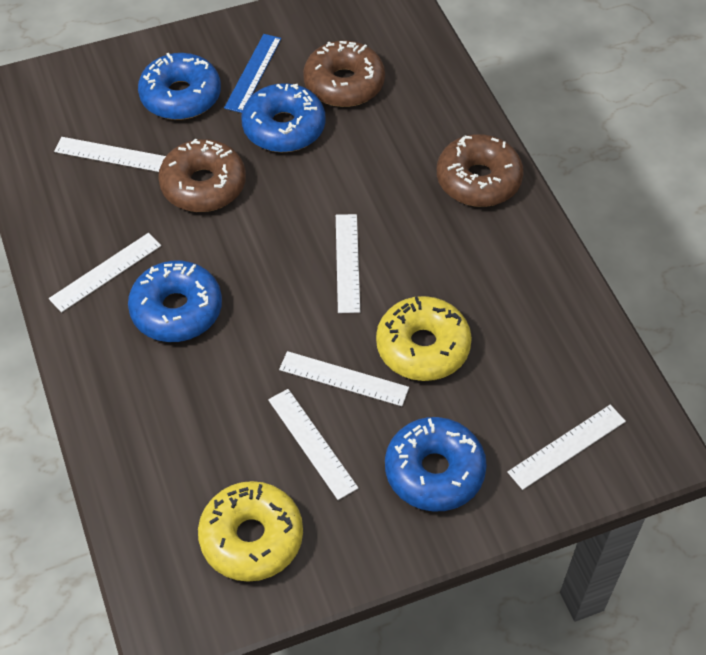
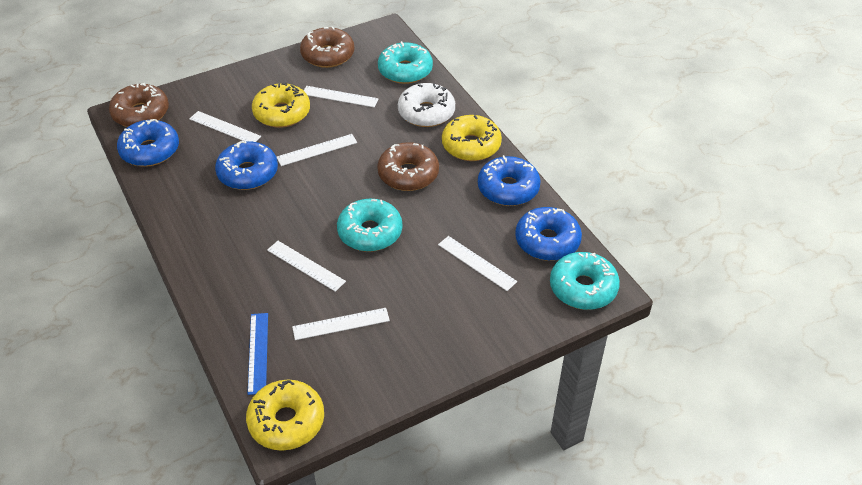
turquoise donut: 0 -> 3
white donut: 0 -> 1
yellow donut: 2 -> 3

